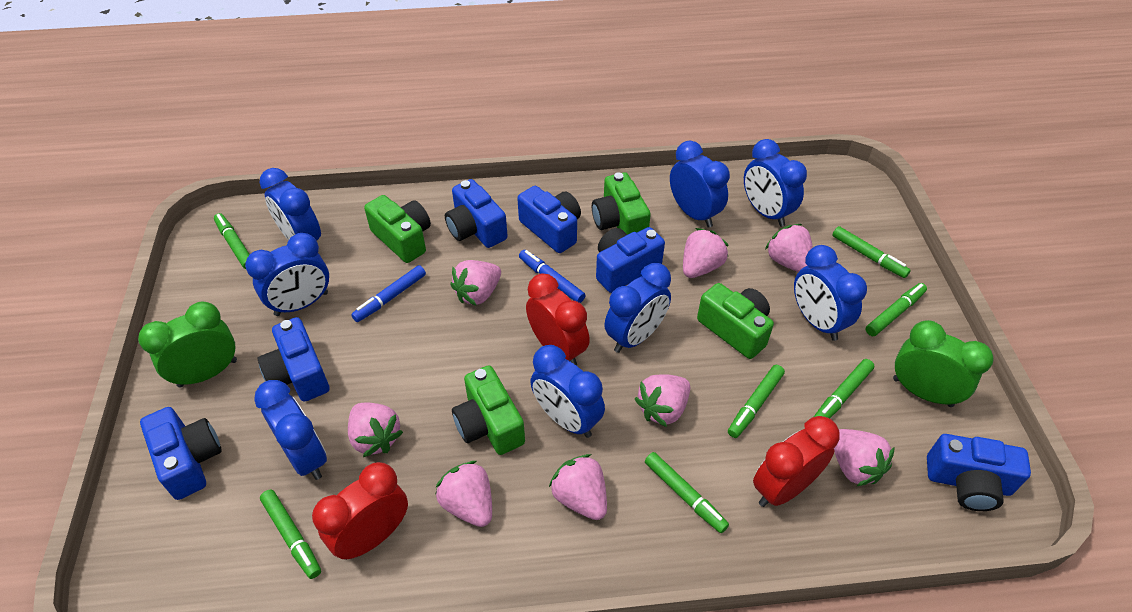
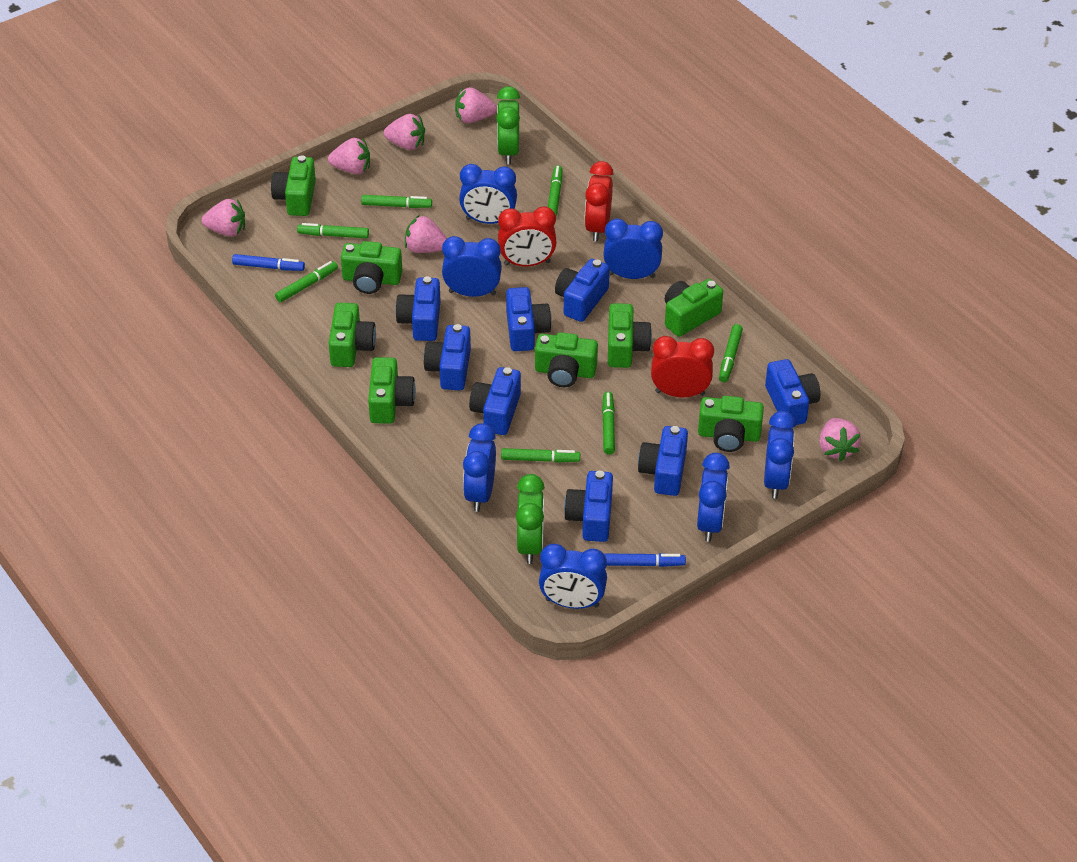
blue camera: 6 -> 8
blue clock: 8 -> 7
green camera: 4 -> 8
pink strawberry: 8 -> 6

